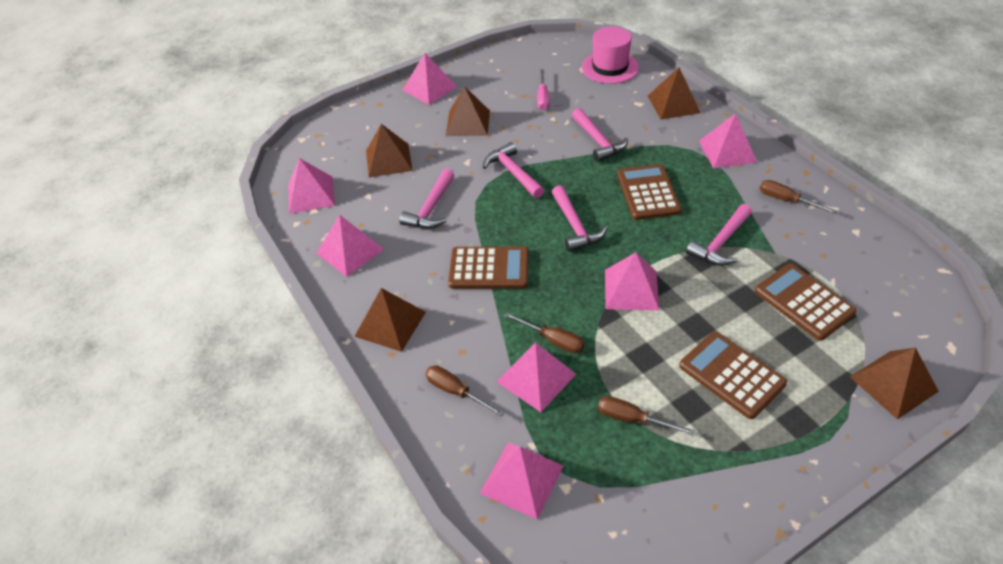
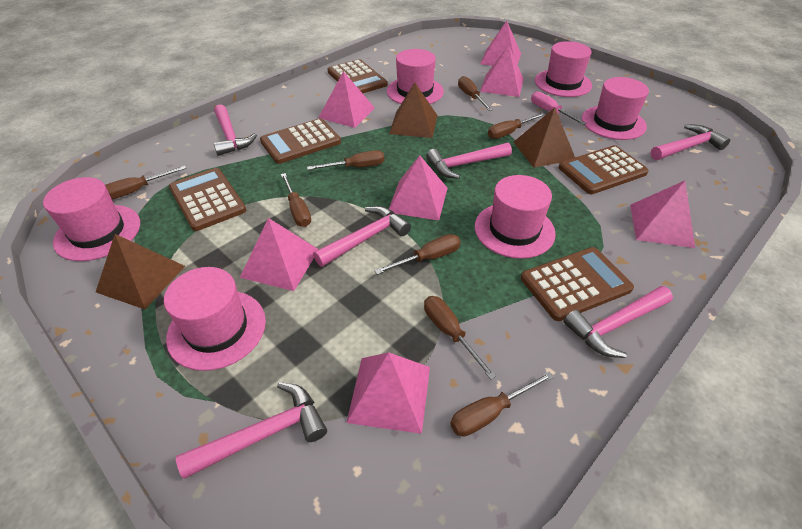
brown calculator: 4 -> 5
brown pyramid: 5 -> 3
brown screwdriver: 4 -> 8
pink hammer: 5 -> 6
pink hat: 1 -> 6

